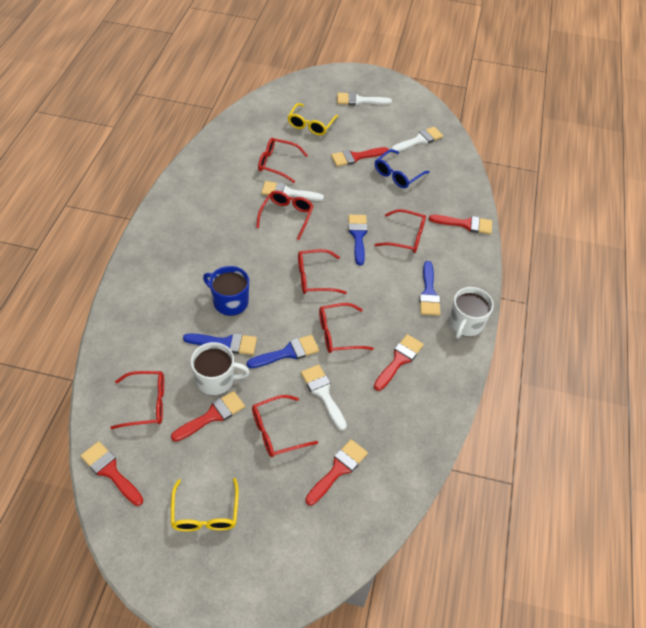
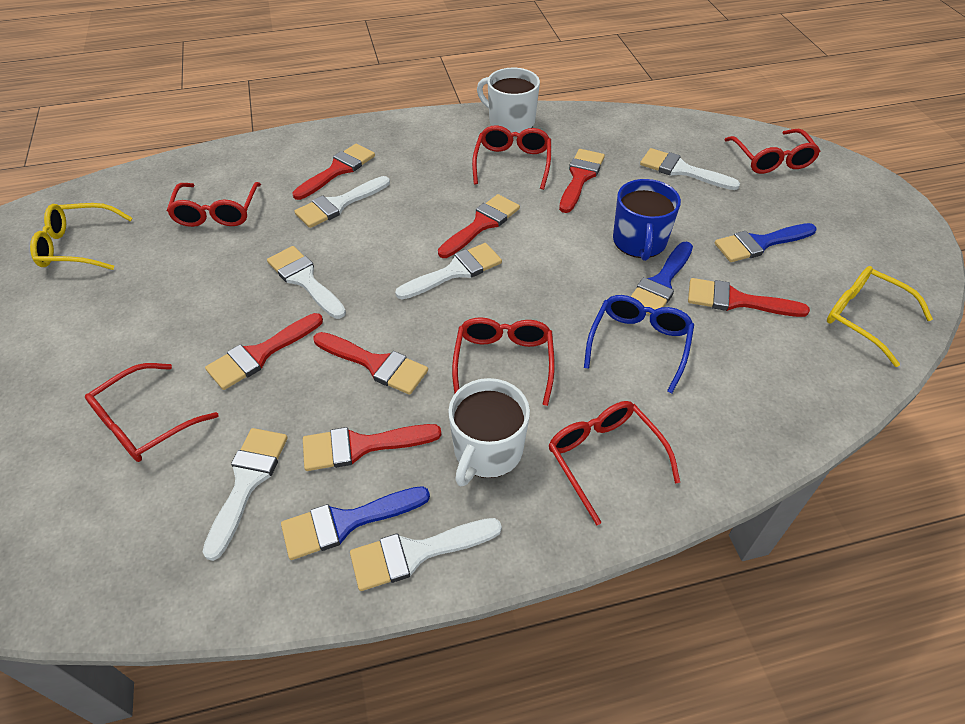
blue brush: 4 -> 3
red brush: 6 -> 7
red glasses: 7 -> 6
white brush: 4 -> 6

